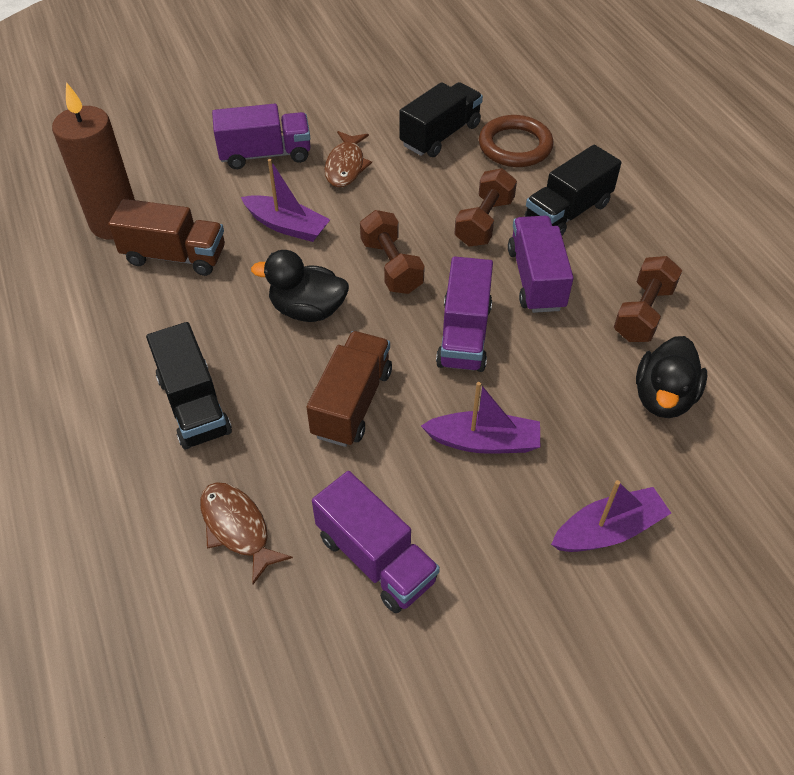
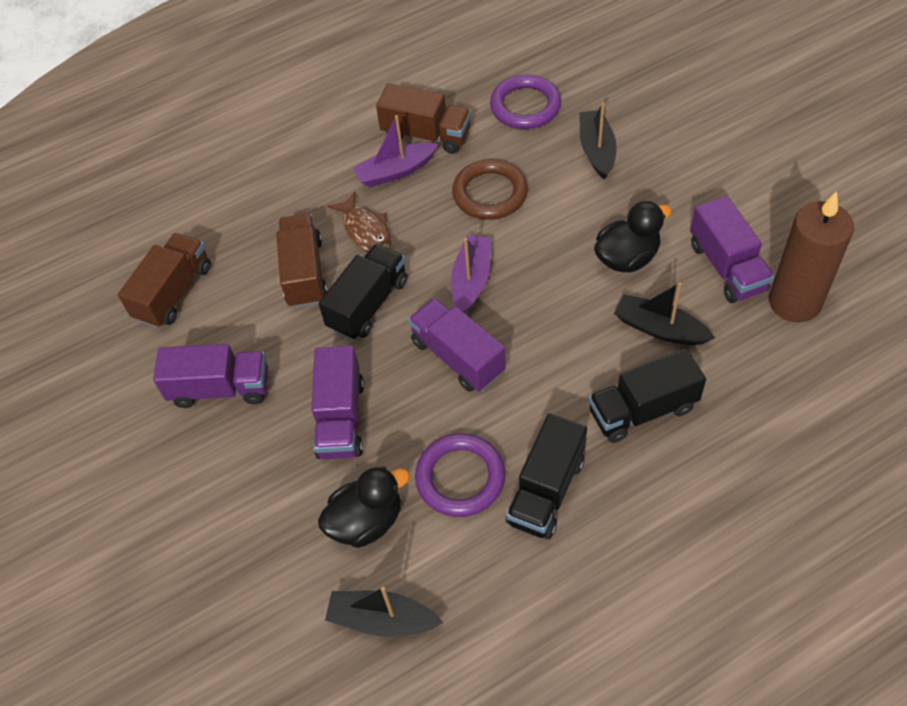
black boat: 0 -> 3
brown dumbbell: 3 -> 0
brown fish: 2 -> 1
brown truck: 2 -> 3
purple boat: 3 -> 2
purple ring: 0 -> 2

